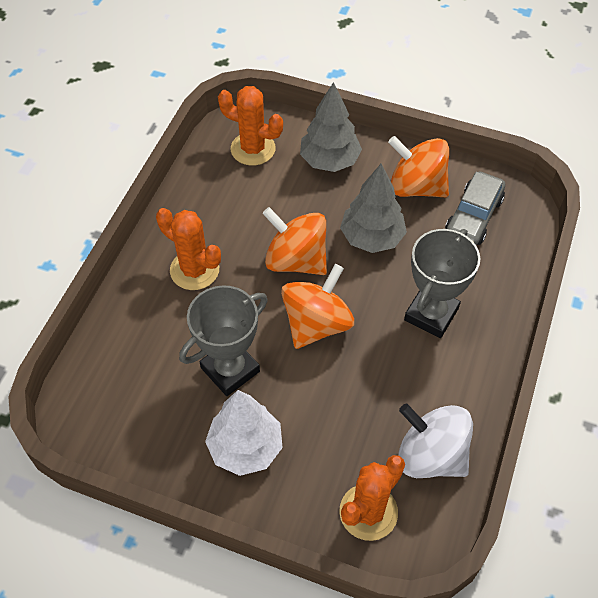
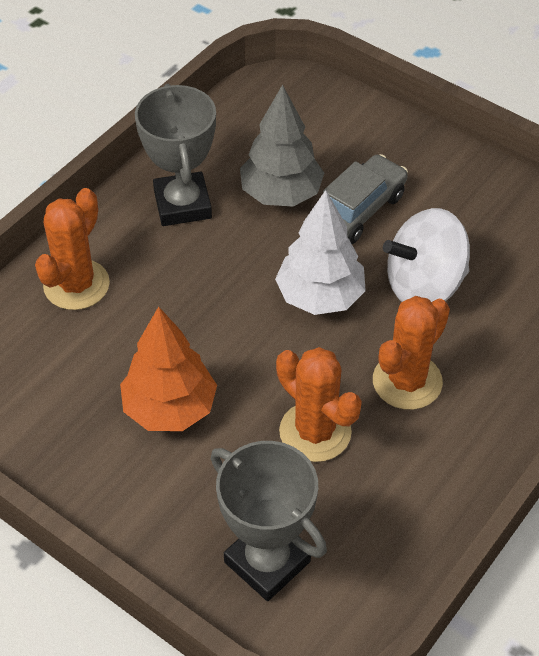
grey tree: 2 -> 1
orange spinning top: 3 -> 0
orange tree: 0 -> 1

